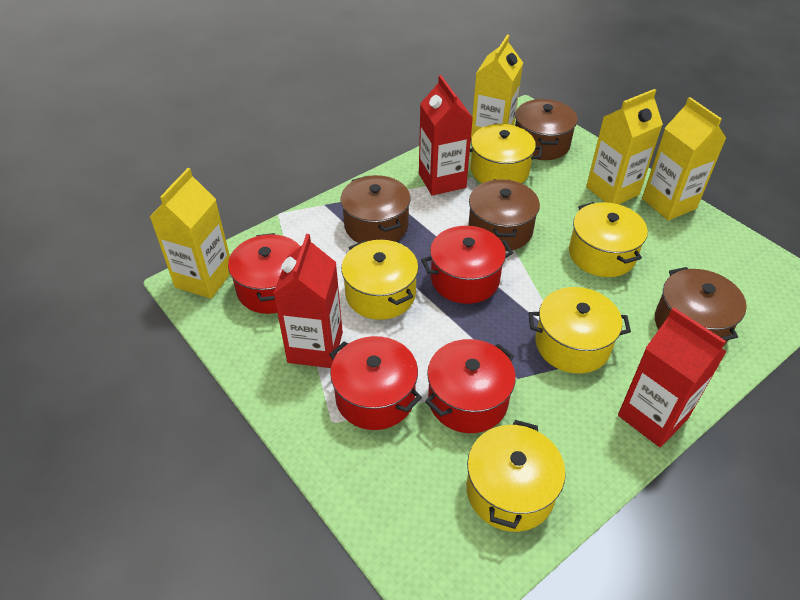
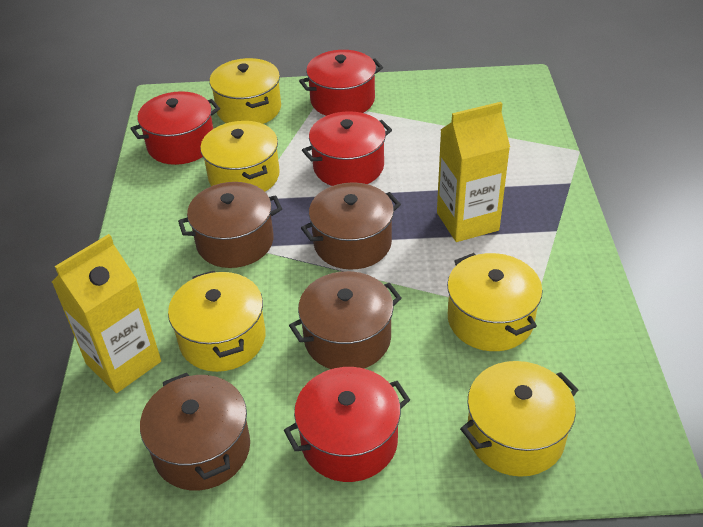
red carton: 3 -> 0
yellow carton: 4 -> 2

